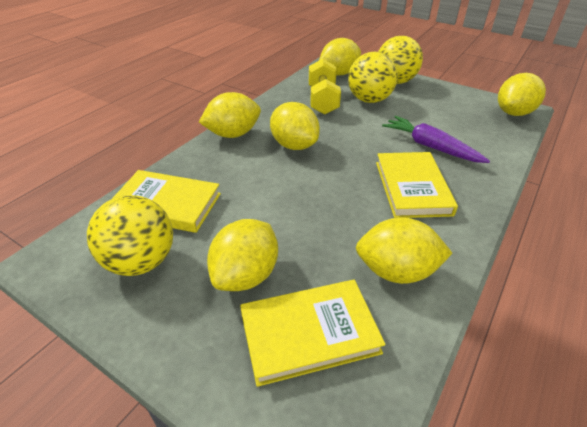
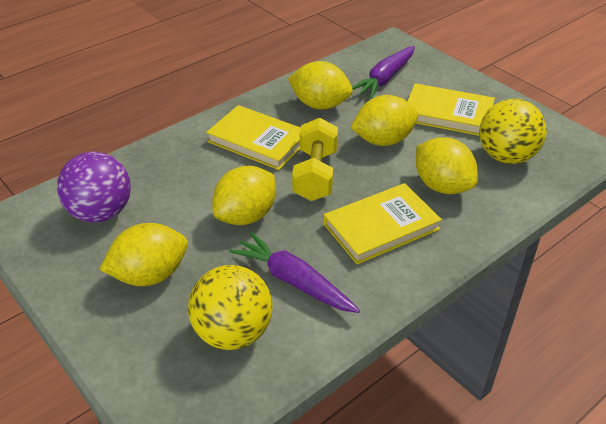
purple ball: 0 -> 1
purple carrot: 1 -> 2
yellow ball: 3 -> 2
yellow lemon: 6 -> 5

